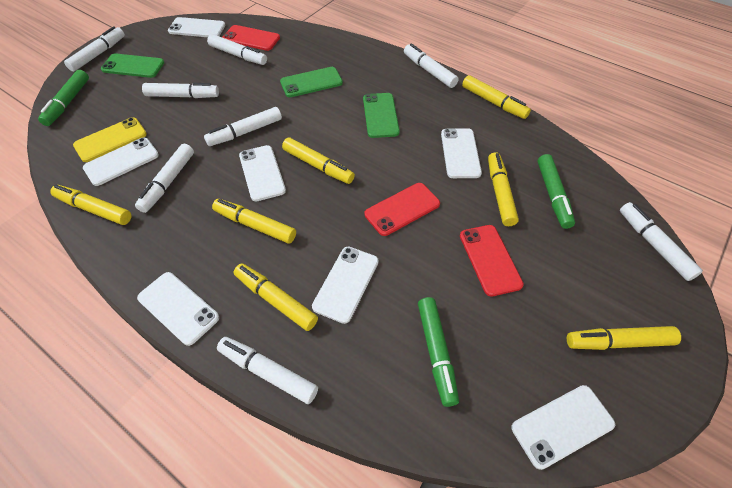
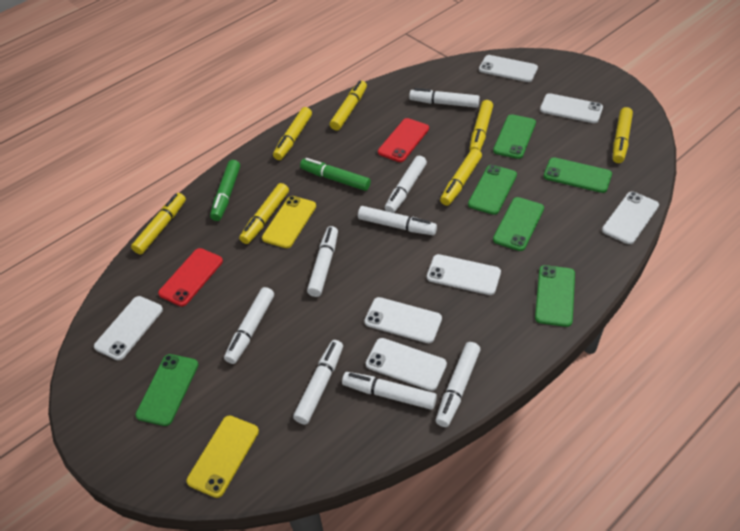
green marker: 3 -> 2
green phone: 3 -> 6
red phone: 3 -> 2
yellow phone: 1 -> 2

